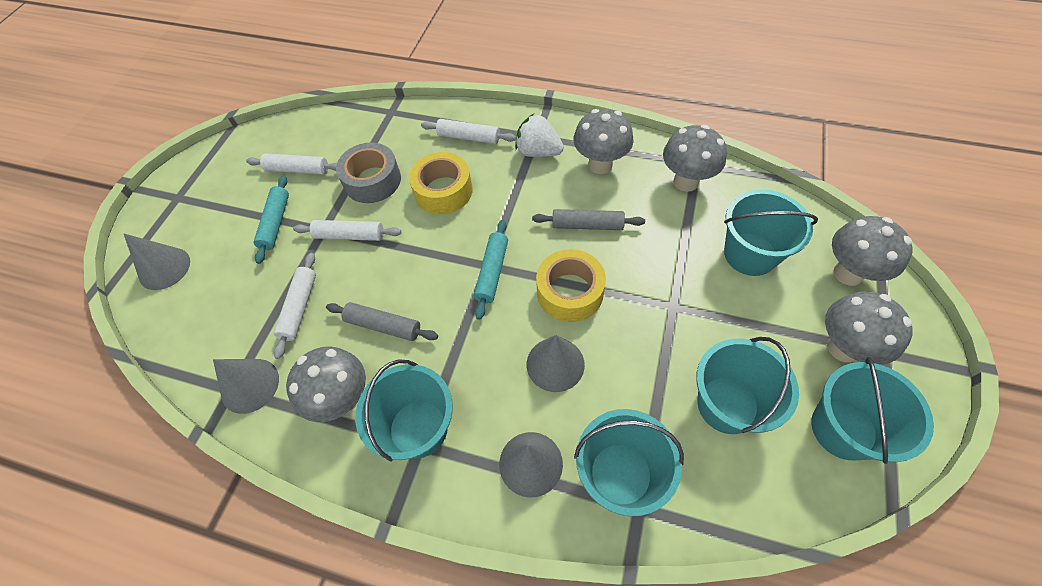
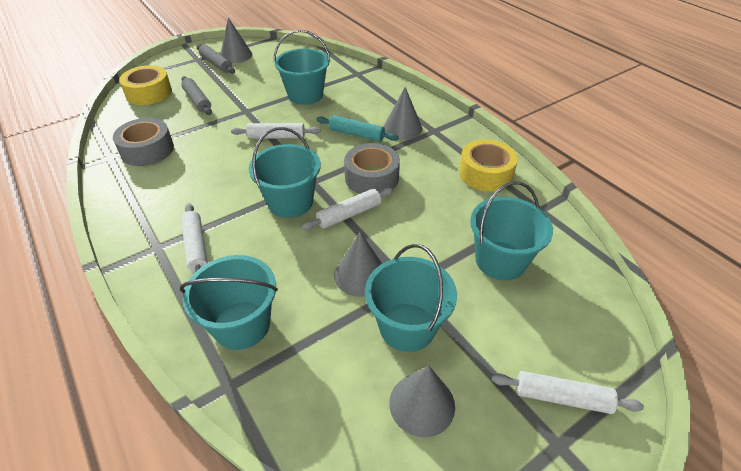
grey mushroom: 5 -> 0
grey tape: 1 -> 2
turquoise rolling pin: 2 -> 1
white strawberry: 1 -> 0

